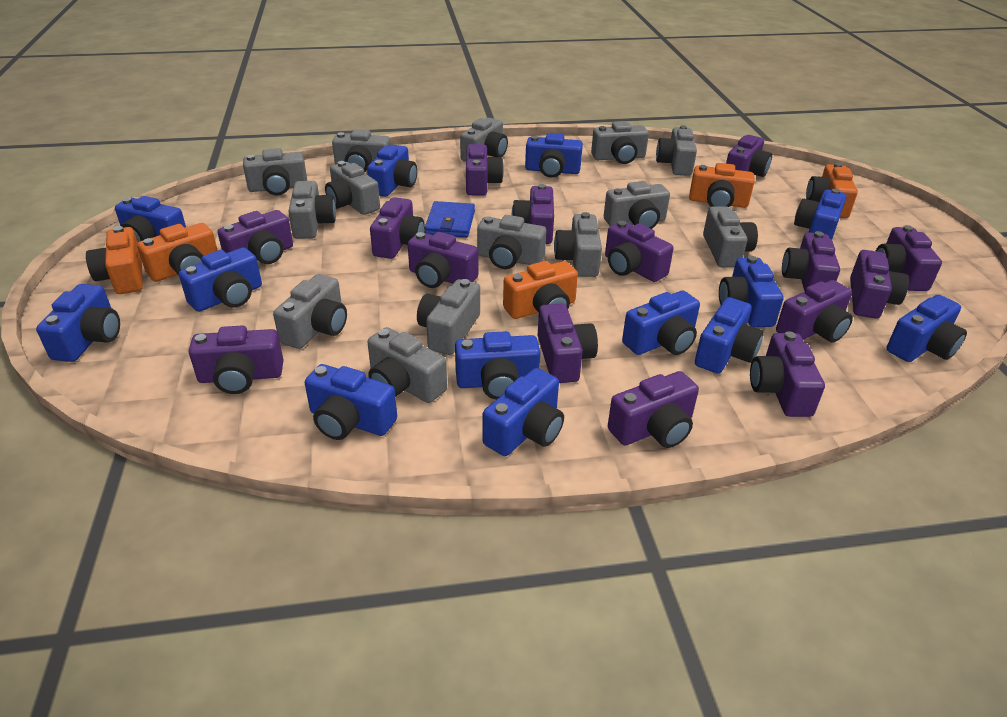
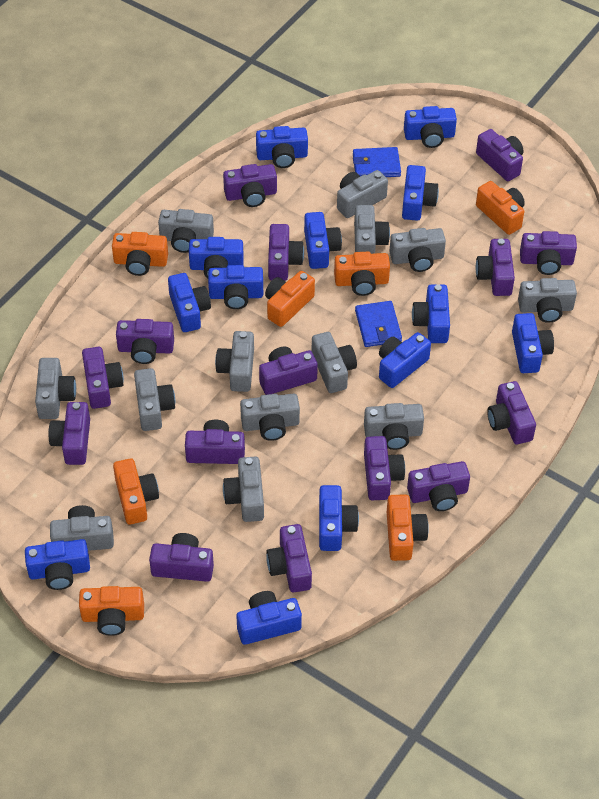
blue wallet: 1 -> 2
grey camera: 14 -> 13
orange camera: 5 -> 7

